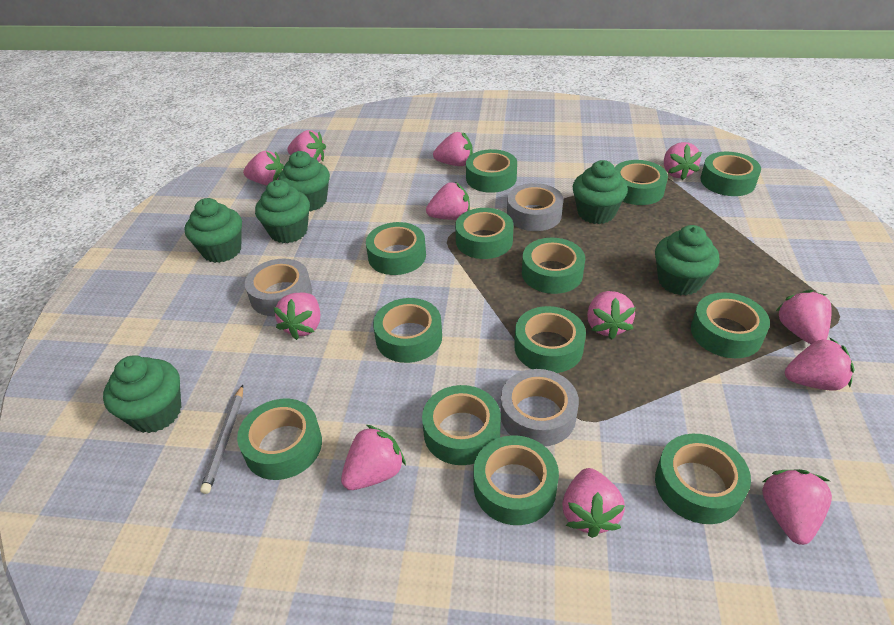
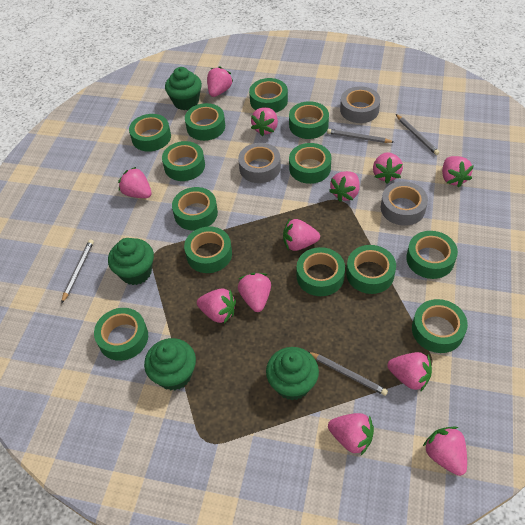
green cupcake: 6 -> 4
grey pencil: 1 -> 4

